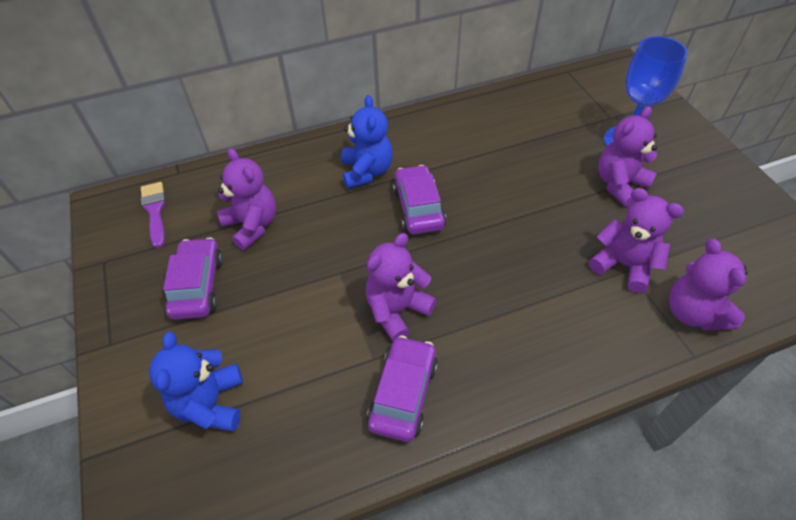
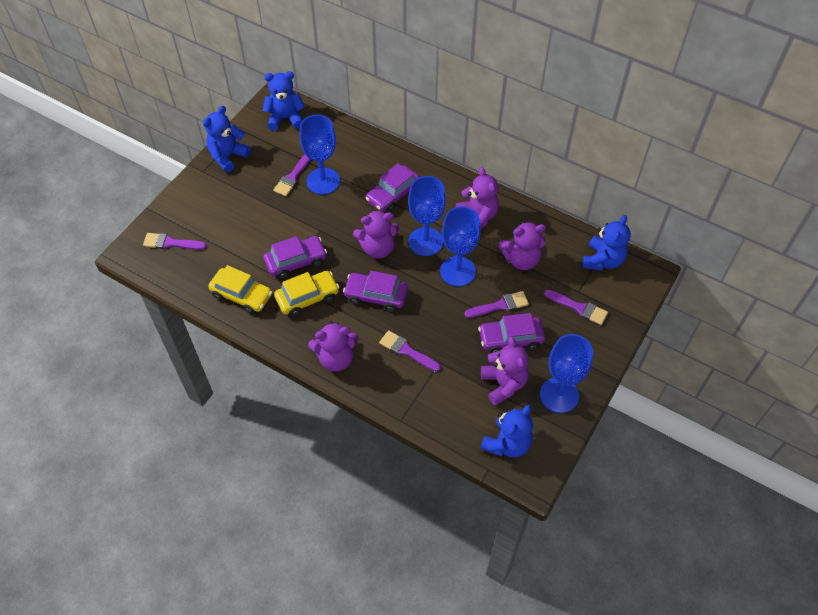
blue goblet: 1 -> 4
blue teddy bear: 2 -> 4
purple brush: 1 -> 5
purple car: 3 -> 4
yellow car: 0 -> 2

